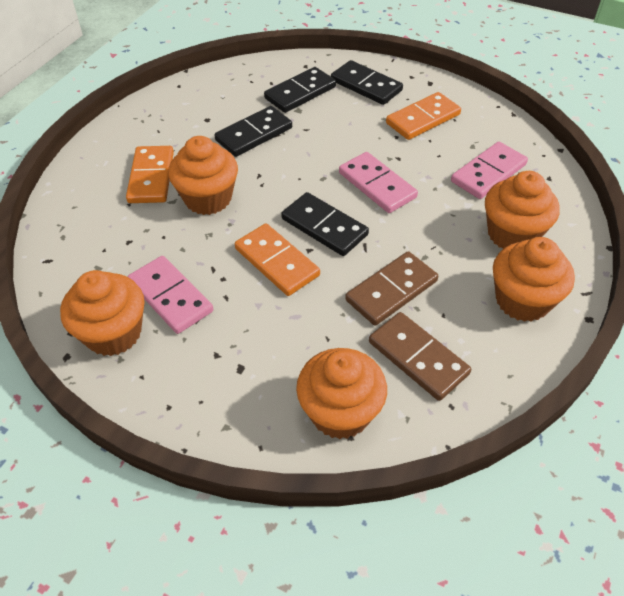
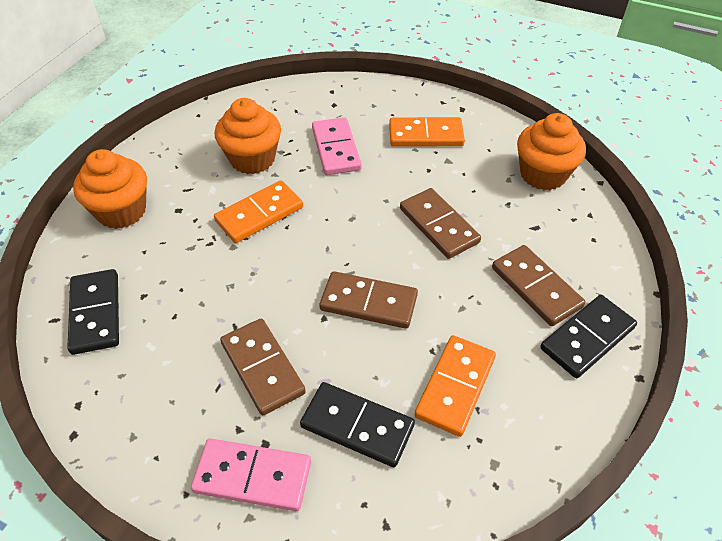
black domino: 4 -> 3
brown domino: 2 -> 4
orange cupcake: 5 -> 3
pink domino: 3 -> 2

